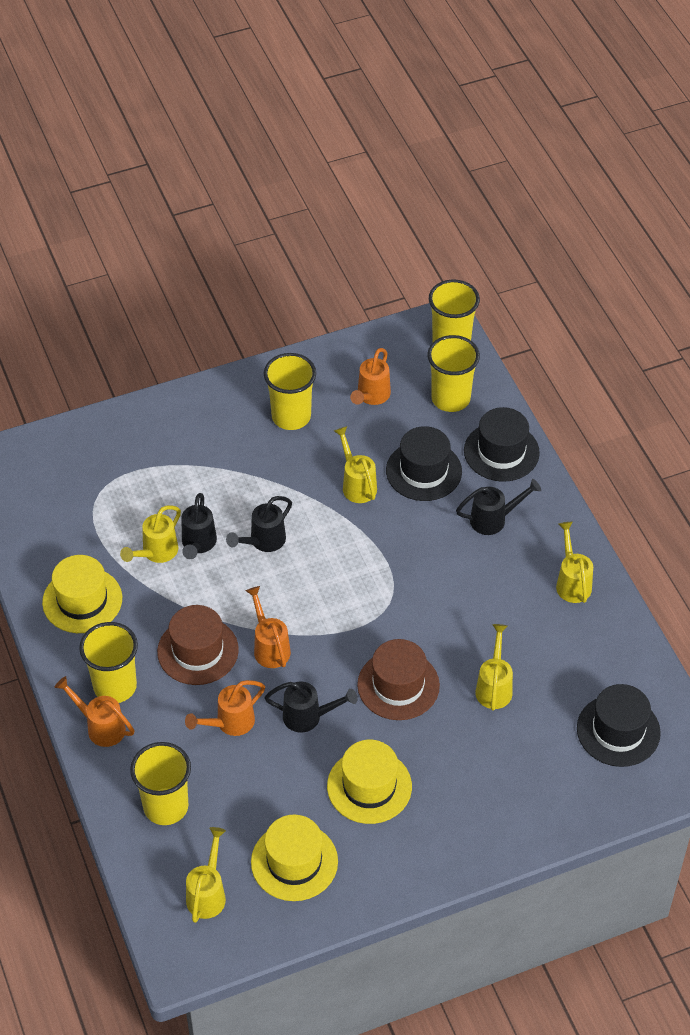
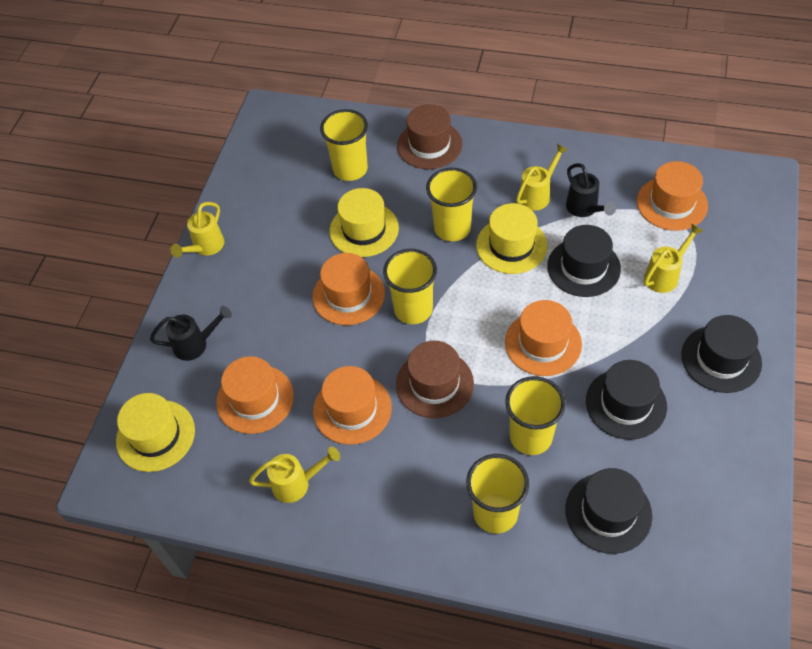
black hat: 3 -> 4
black watering can: 4 -> 2
orange hat: 0 -> 5
orange watering can: 4 -> 0
yellow watering can: 5 -> 4

